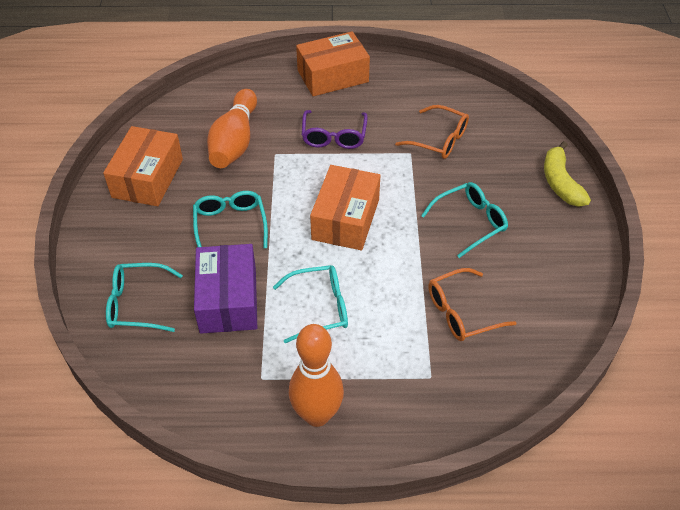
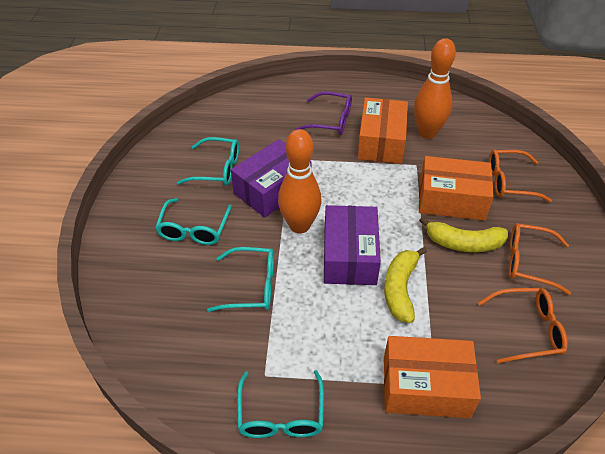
orange glasses: 2 -> 3
purple box: 1 -> 2
yellow banana: 1 -> 2

